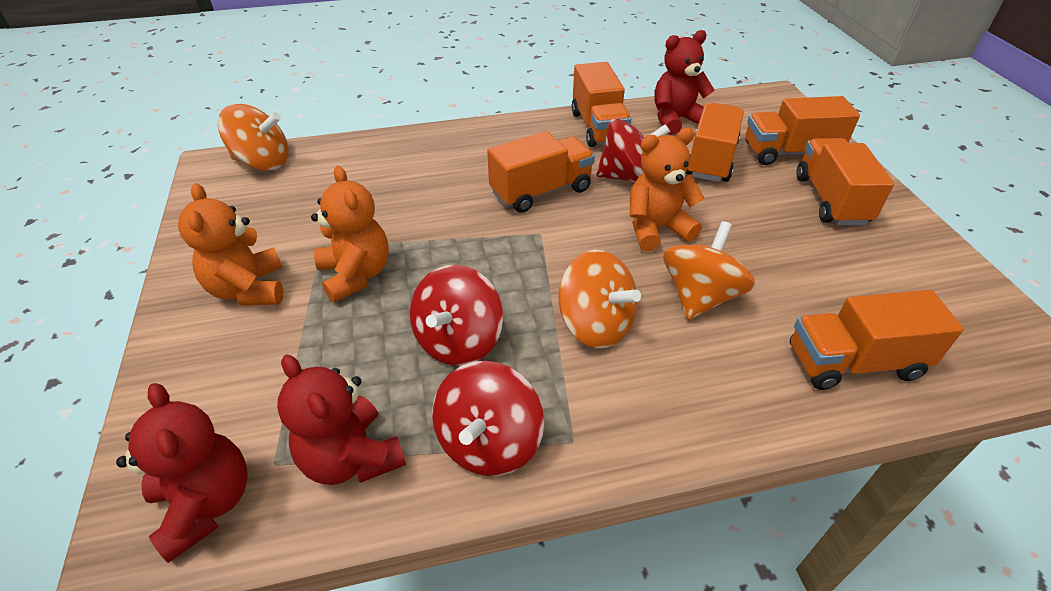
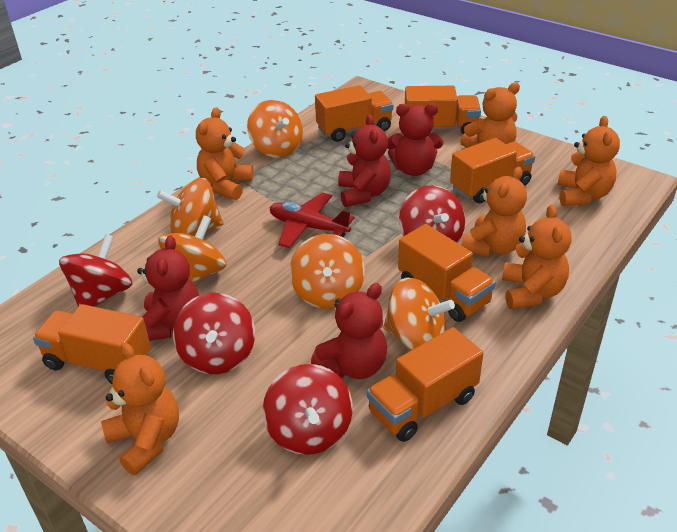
orange spinning top: 3 -> 5
orange teddy bear: 3 -> 6
red plane: 0 -> 1
red spinning top: 3 -> 4
red teddy bear: 3 -> 4

